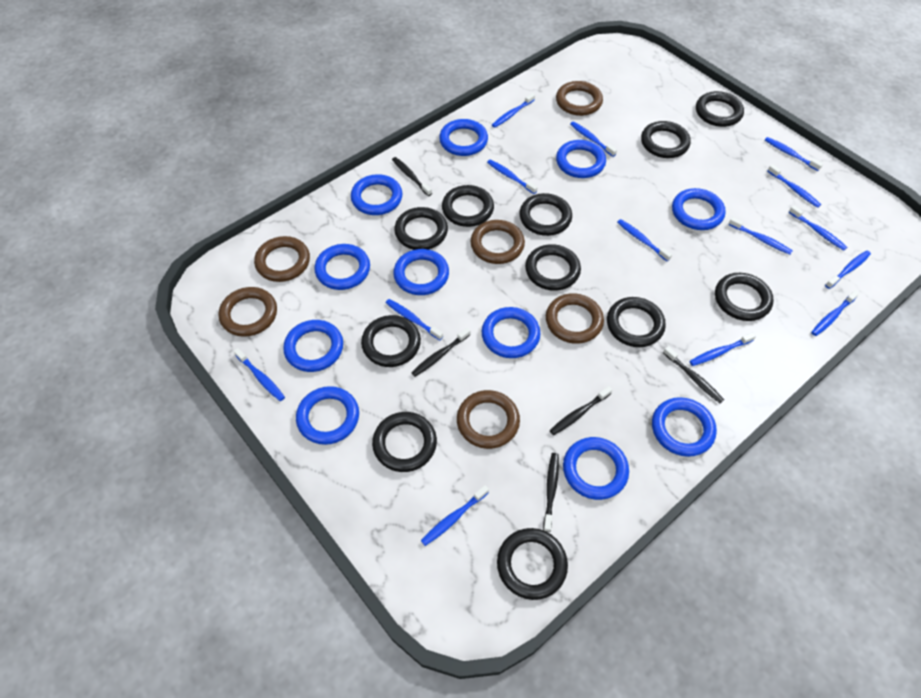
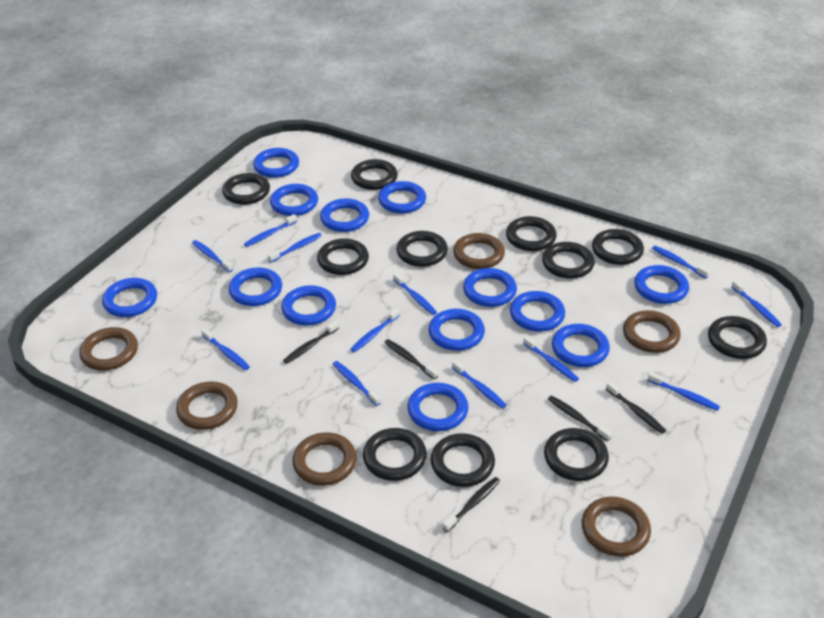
blue ring: 11 -> 13
blue toothbrush: 14 -> 12

